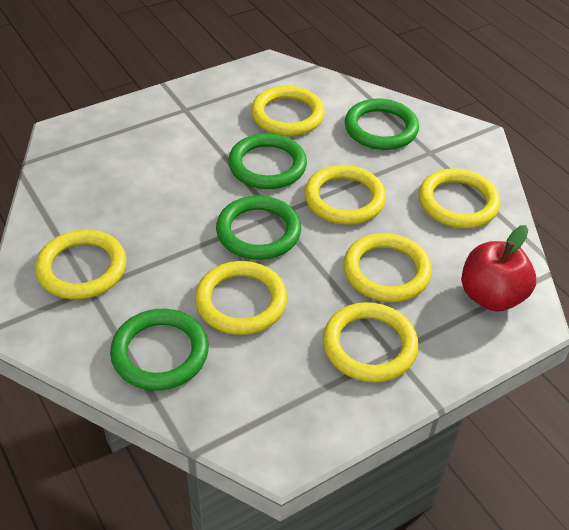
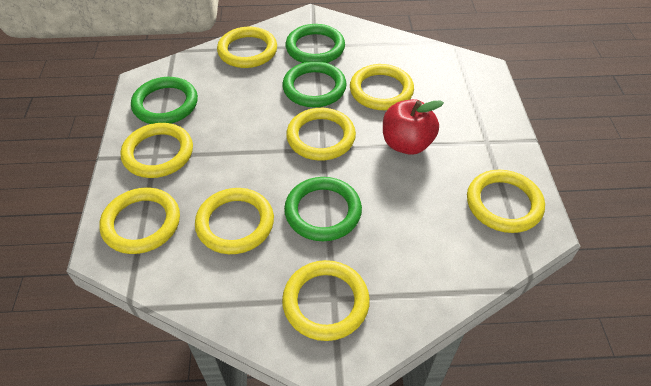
yellow ring: 7 -> 8

